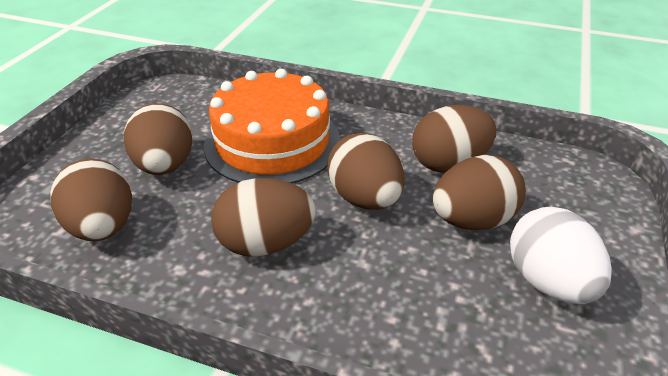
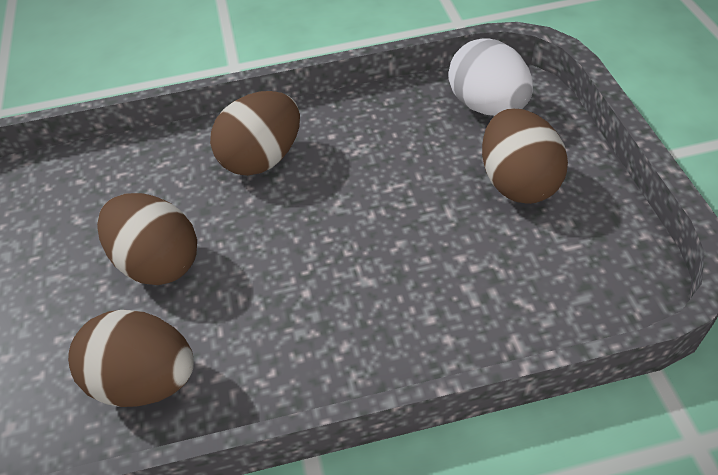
brown egg: 6 -> 4
orange cake: 1 -> 0

